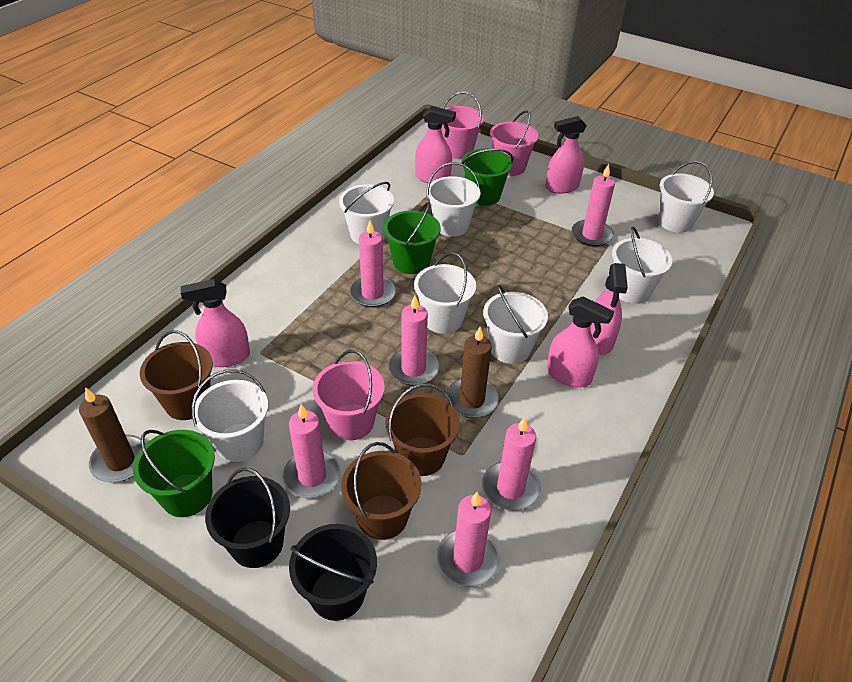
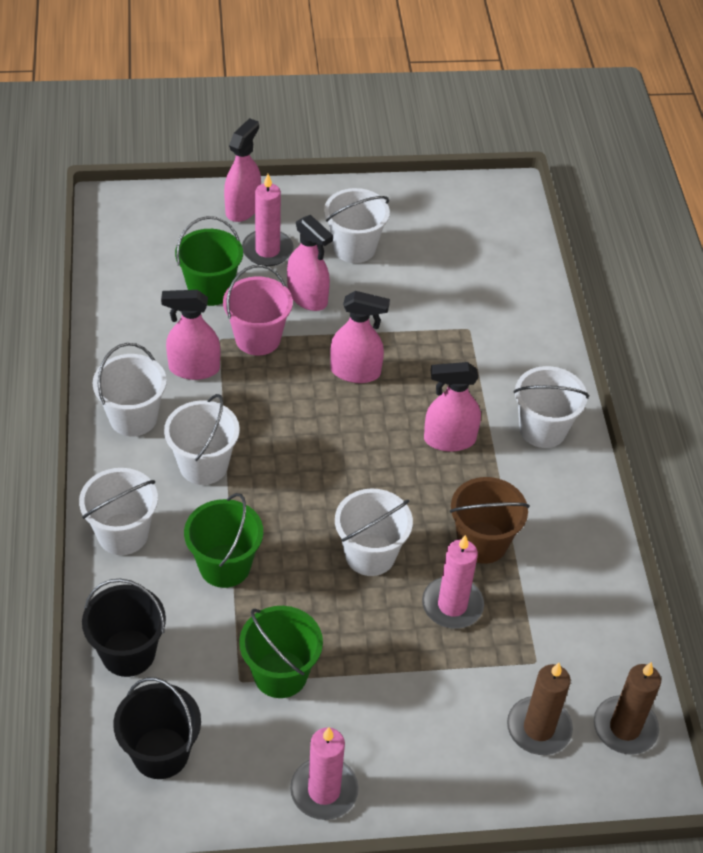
brown bucket: 3 -> 1
pink bucket: 3 -> 1
pink candle: 6 -> 3
white bucket: 7 -> 6

